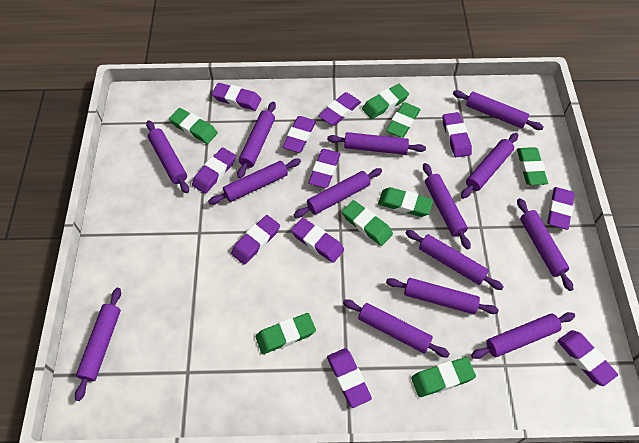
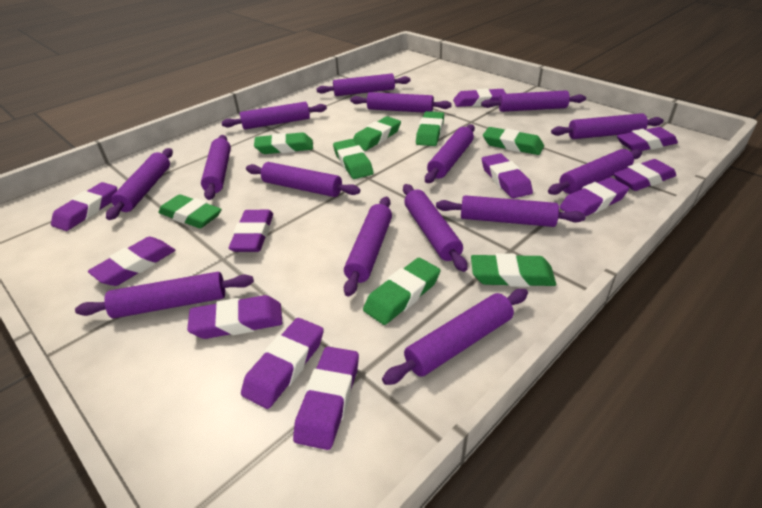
purple rolling pin: 14 -> 15

